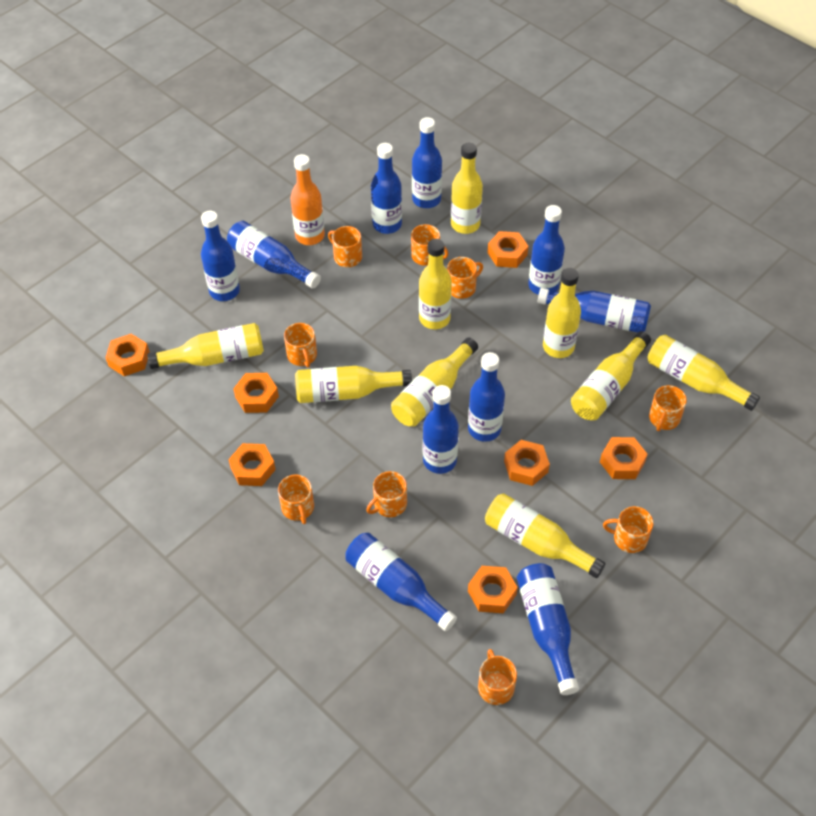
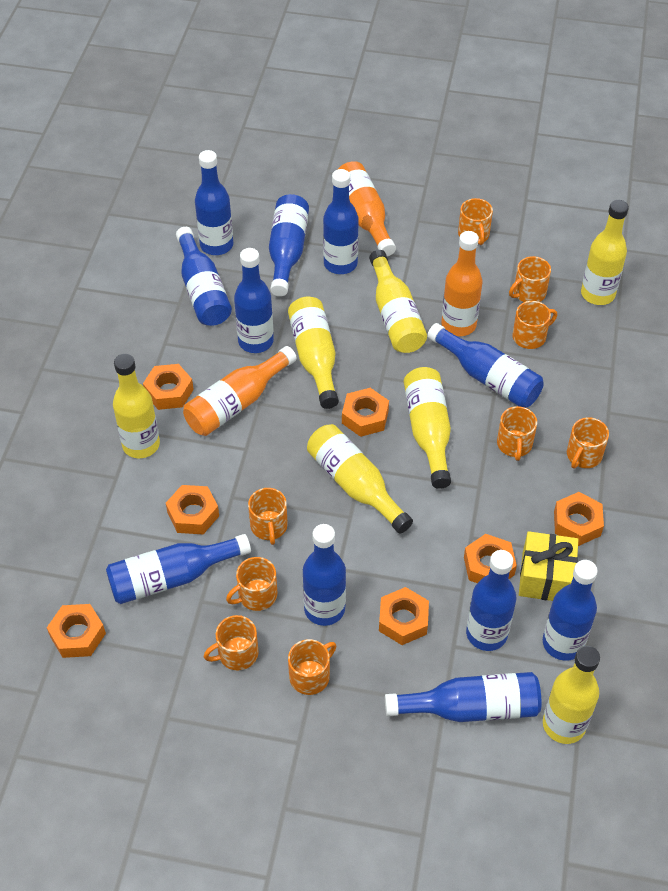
blue bottle: 10 -> 11
orange bottle: 1 -> 3
yellow bottle: 9 -> 7
yellow gift: 0 -> 1

